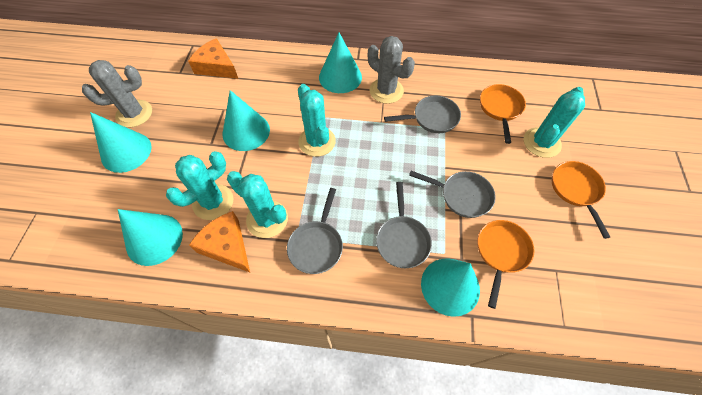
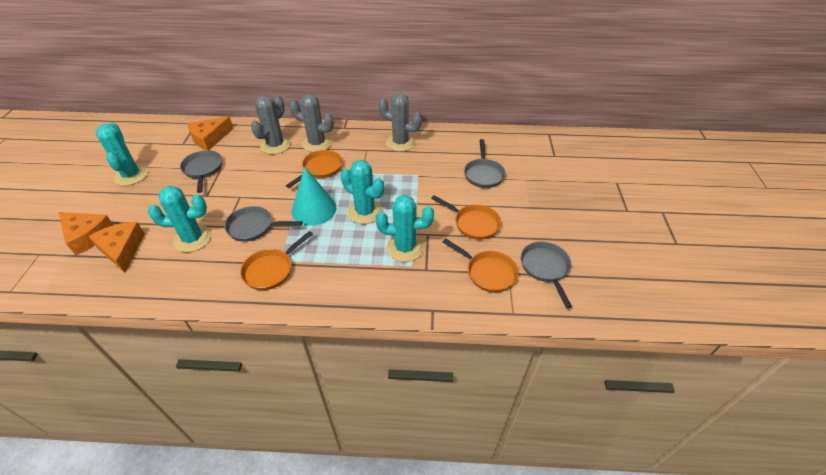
grey cactus: 2 -> 3
orange cheese: 2 -> 3
orange pan: 3 -> 4
turquoise cone: 5 -> 1

